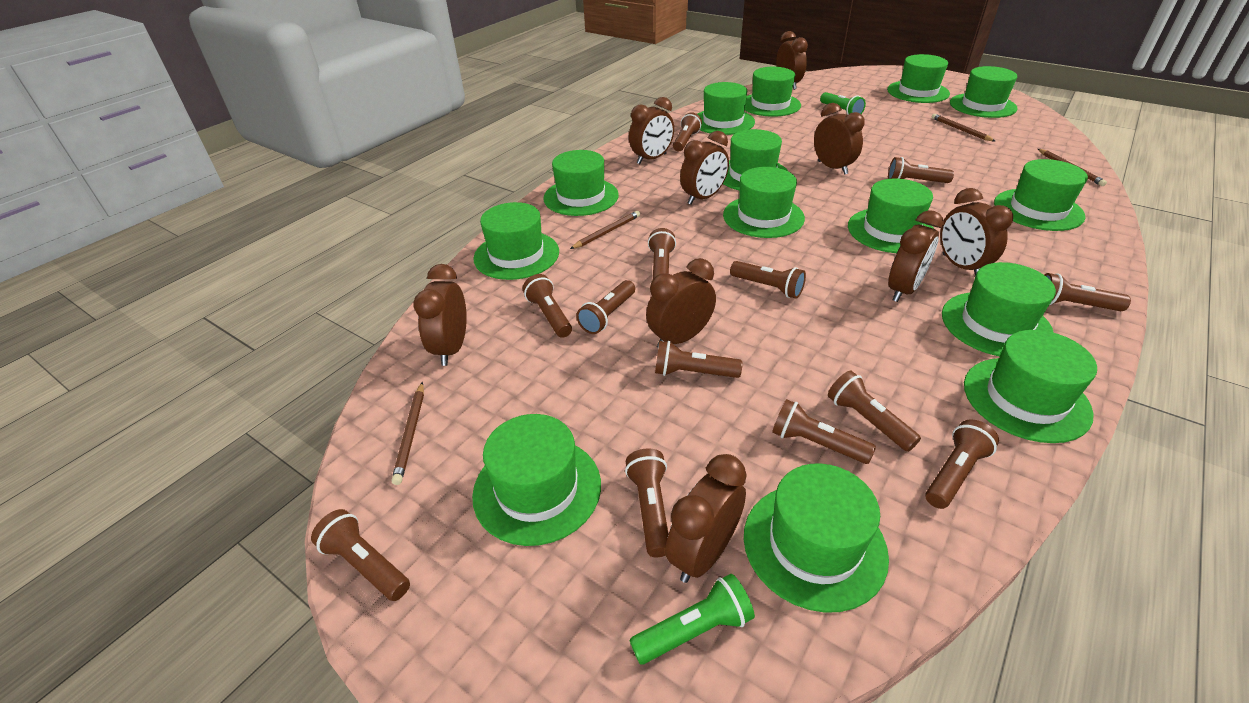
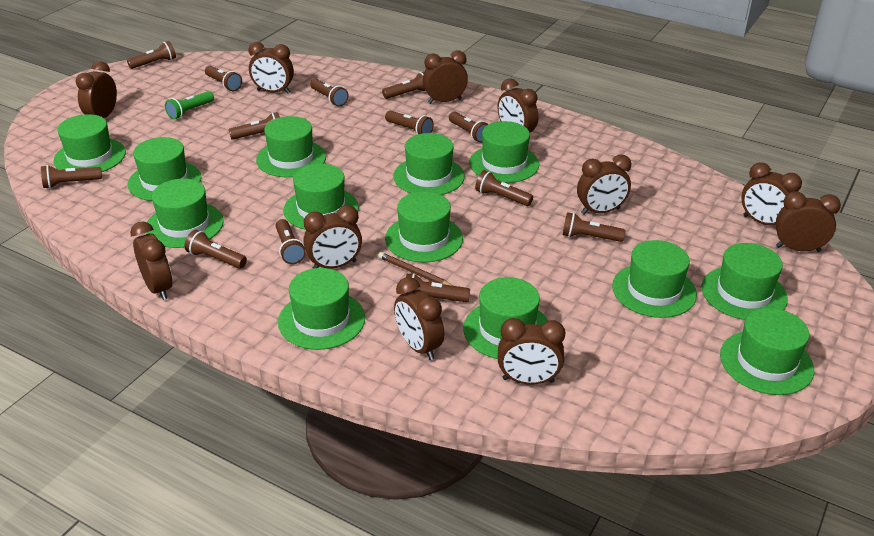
brown clock: 9 -> 11
brown pencil: 4 -> 1
green flashlight: 2 -> 1
green hat: 14 -> 13

